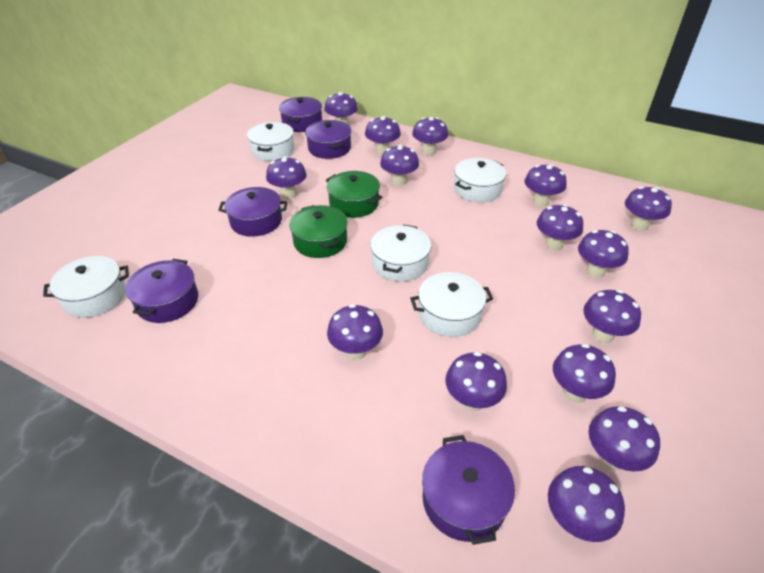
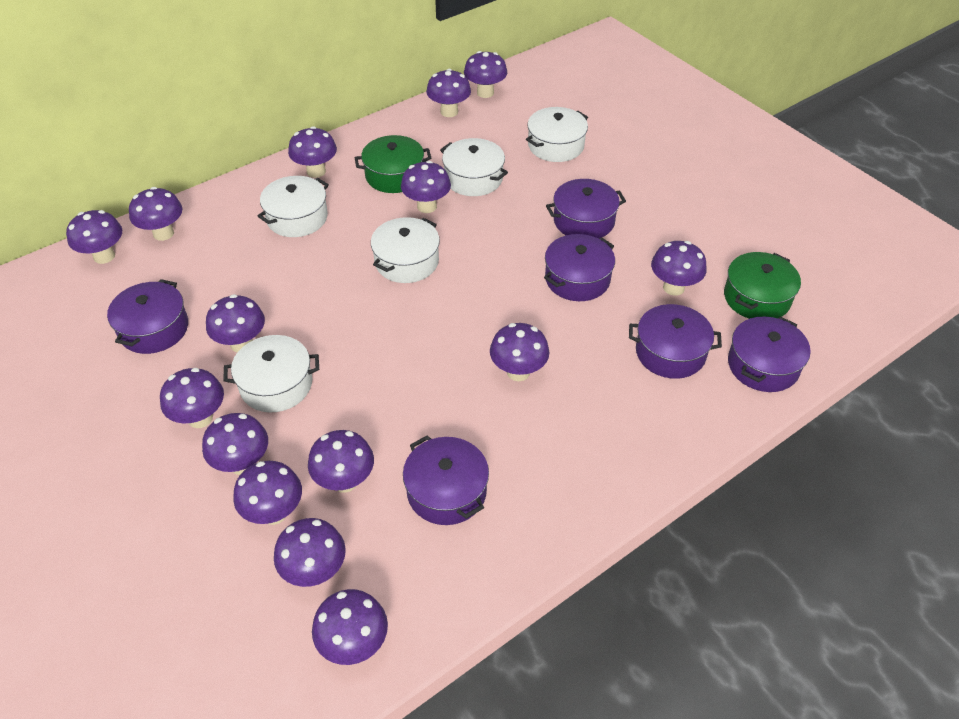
purple pot: 5 -> 6

